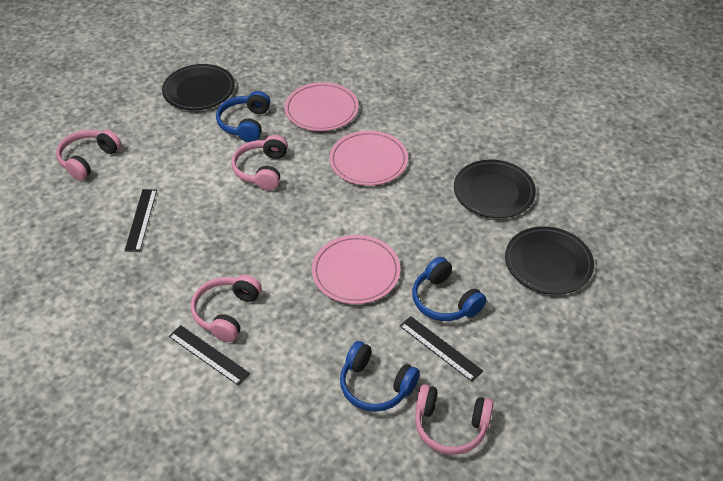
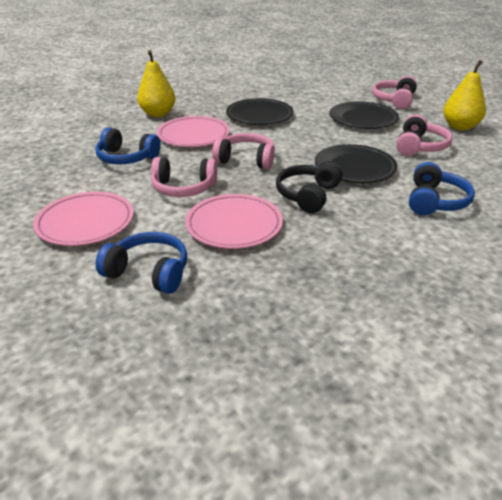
black headphones: 0 -> 1
black ruler: 3 -> 0
yellow pear: 0 -> 2

